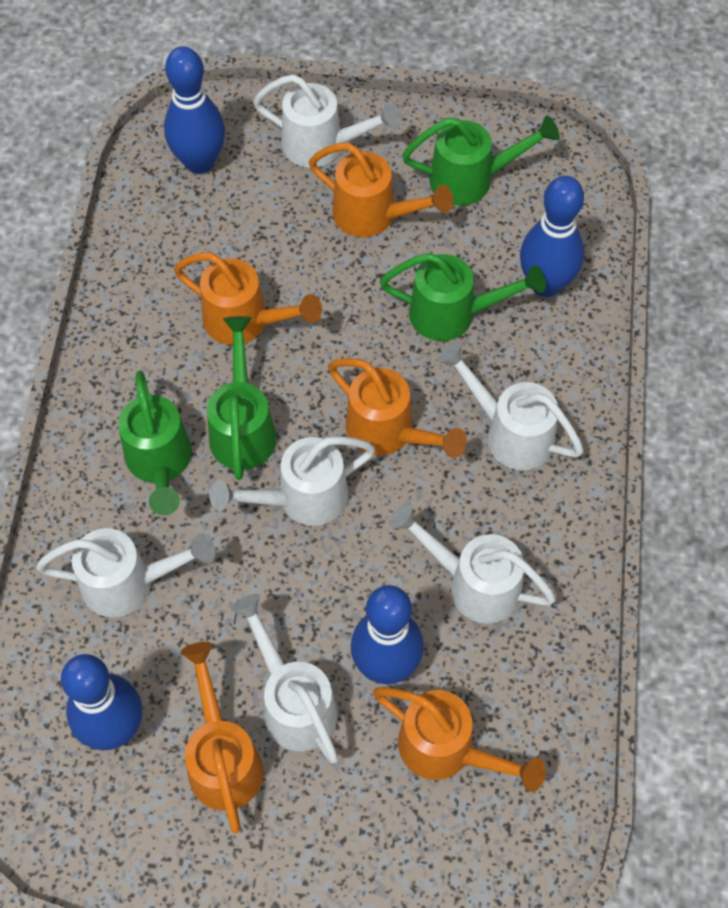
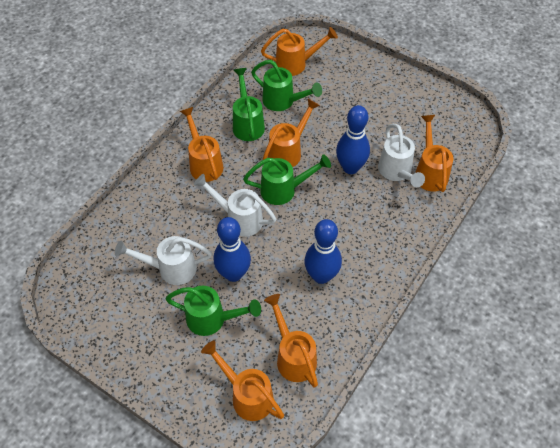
blue bowling pin: 4 -> 3
orange watering can: 5 -> 6
white watering can: 6 -> 3

